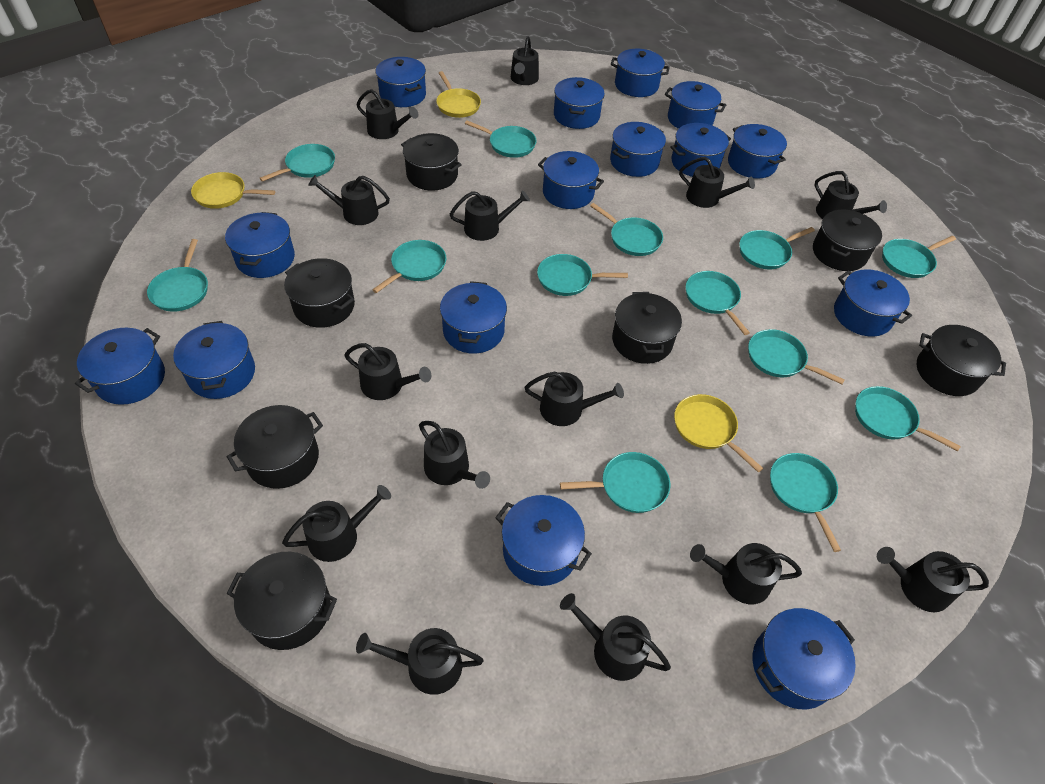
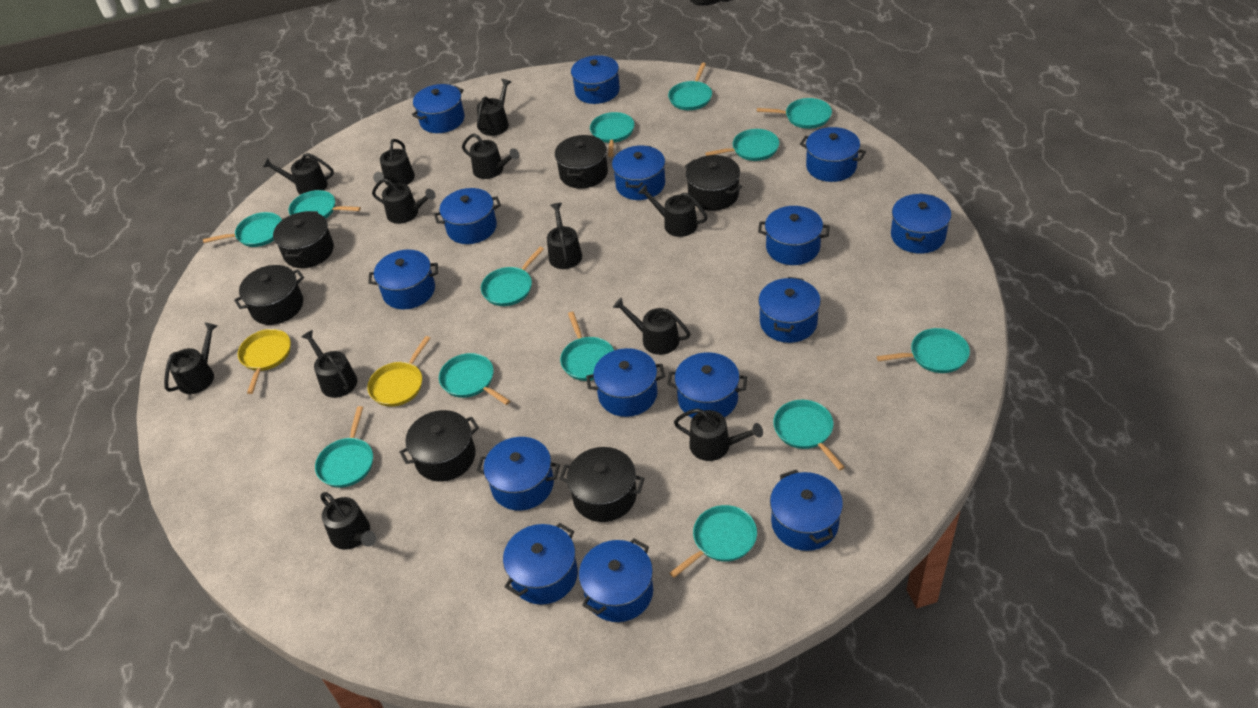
black pot: 7 -> 6
black watering can: 14 -> 12
yellow pan: 3 -> 2

